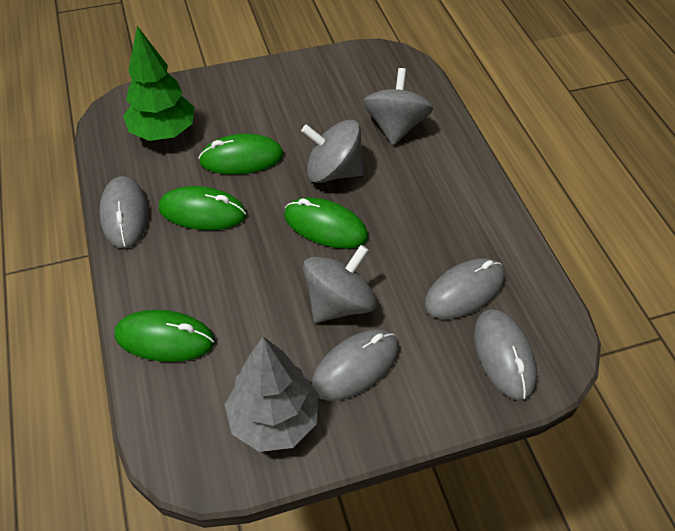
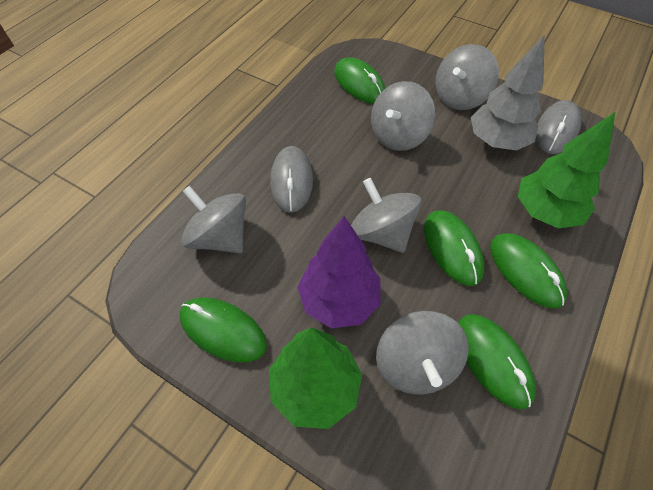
green mouse: 4 -> 5
green tree: 1 -> 2
grey mouse: 4 -> 2
grey spinning top: 3 -> 5
purple tree: 0 -> 1

